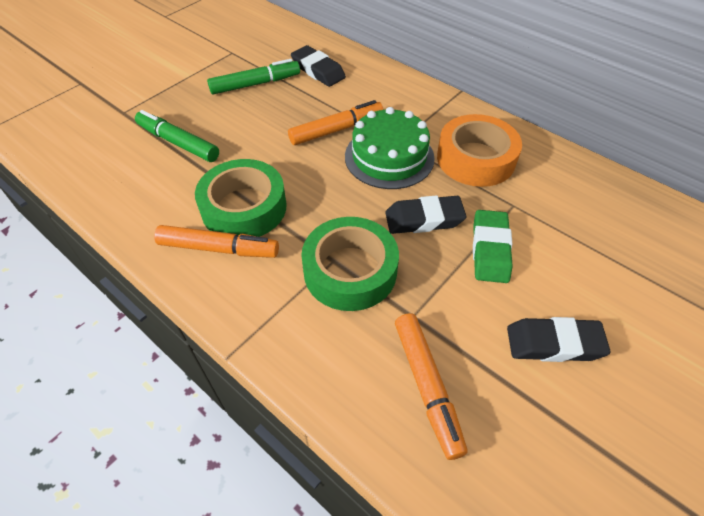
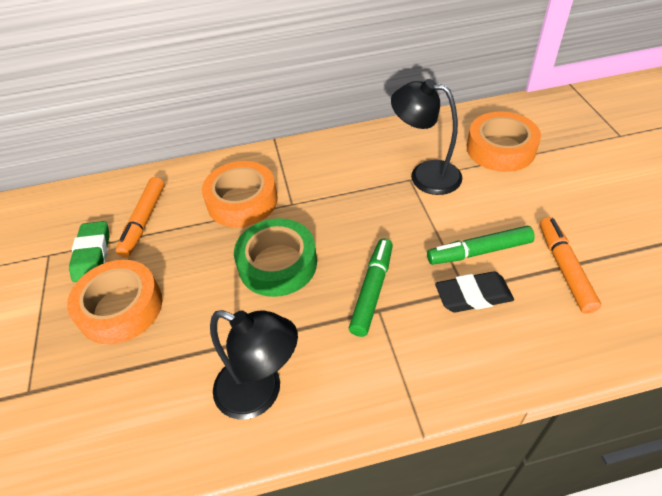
black eraser: 3 -> 1
black lamp: 0 -> 2
green cake: 1 -> 0
green tape: 2 -> 1
orange marker: 3 -> 2
orange tape: 1 -> 3

